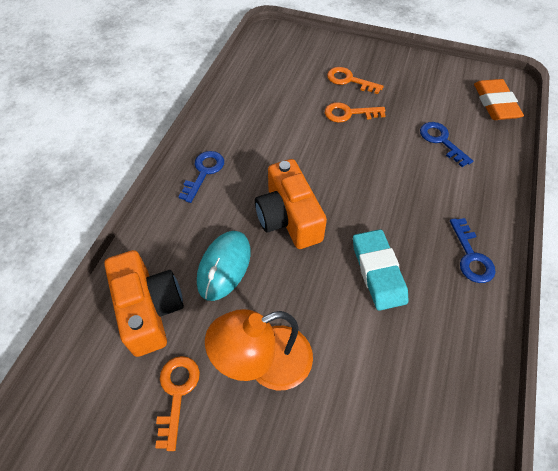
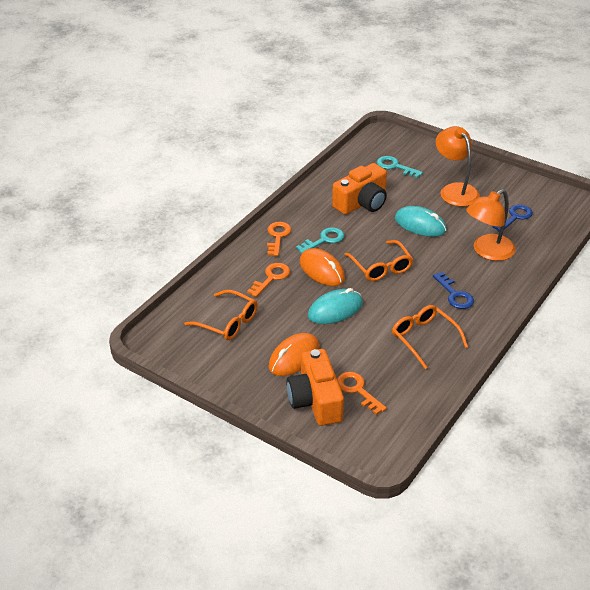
blue key: 3 -> 2
orange eraser: 1 -> 0
orange glasses: 0 -> 3
orange lamp: 1 -> 2
orange mouse: 0 -> 2
turquoise eraser: 1 -> 0
turquoise key: 0 -> 2
turquoise mouse: 1 -> 2

